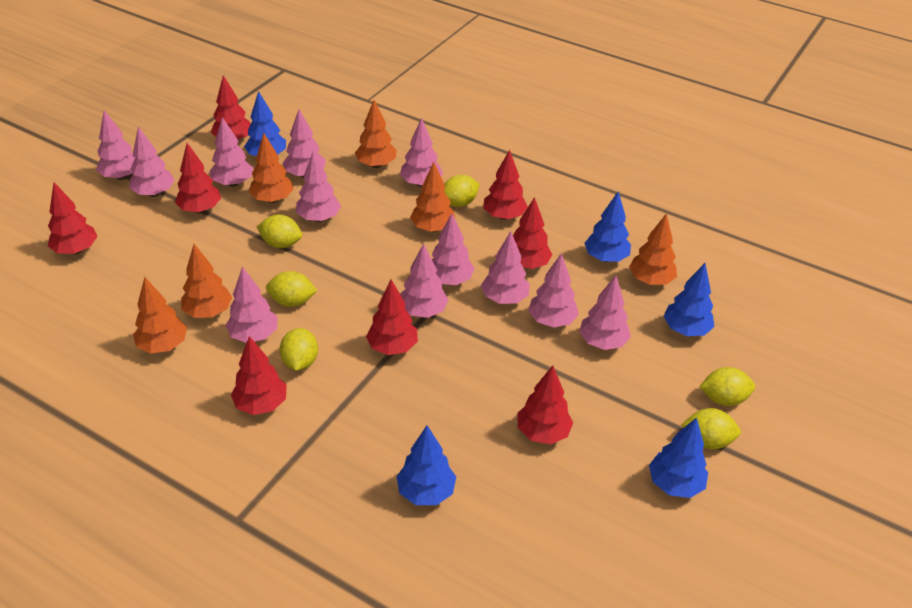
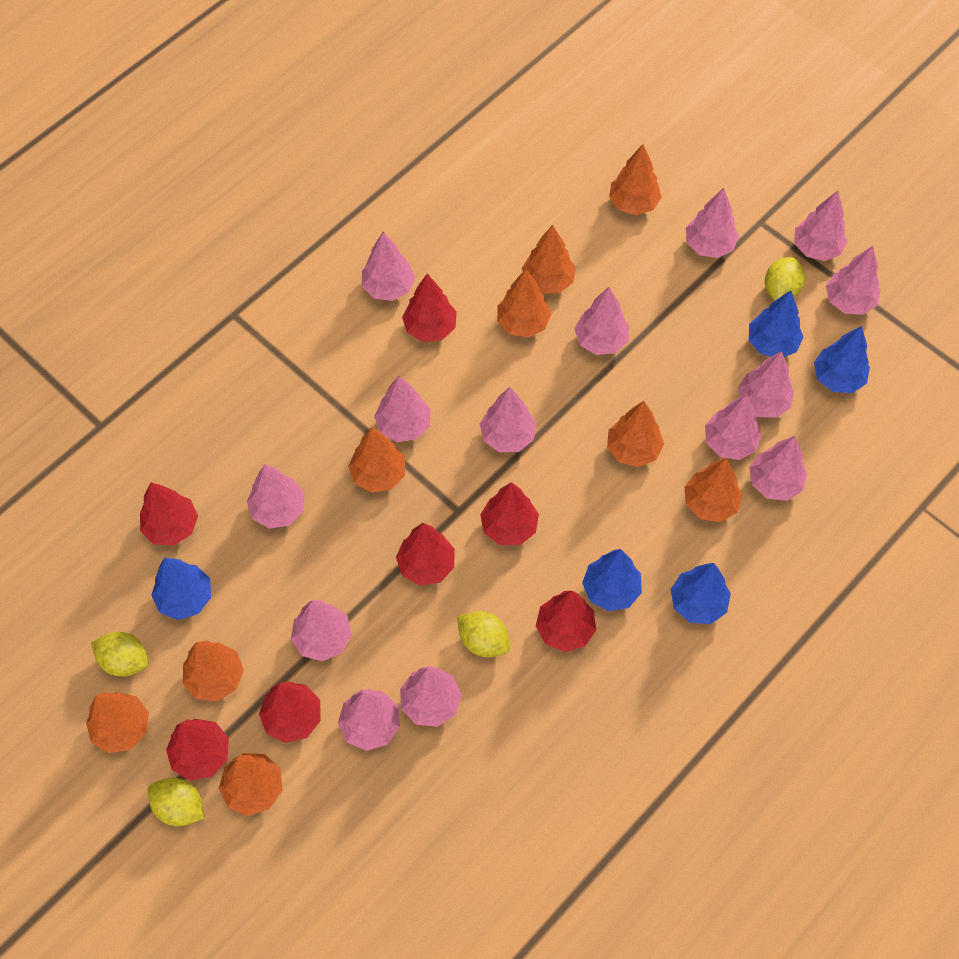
orange tree: 6 -> 9
pink tree: 12 -> 14
red tree: 8 -> 7
yellow lemon: 6 -> 4

